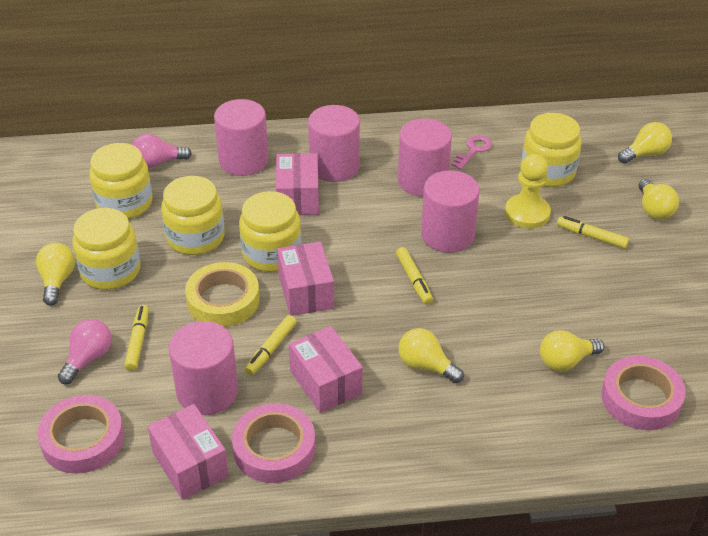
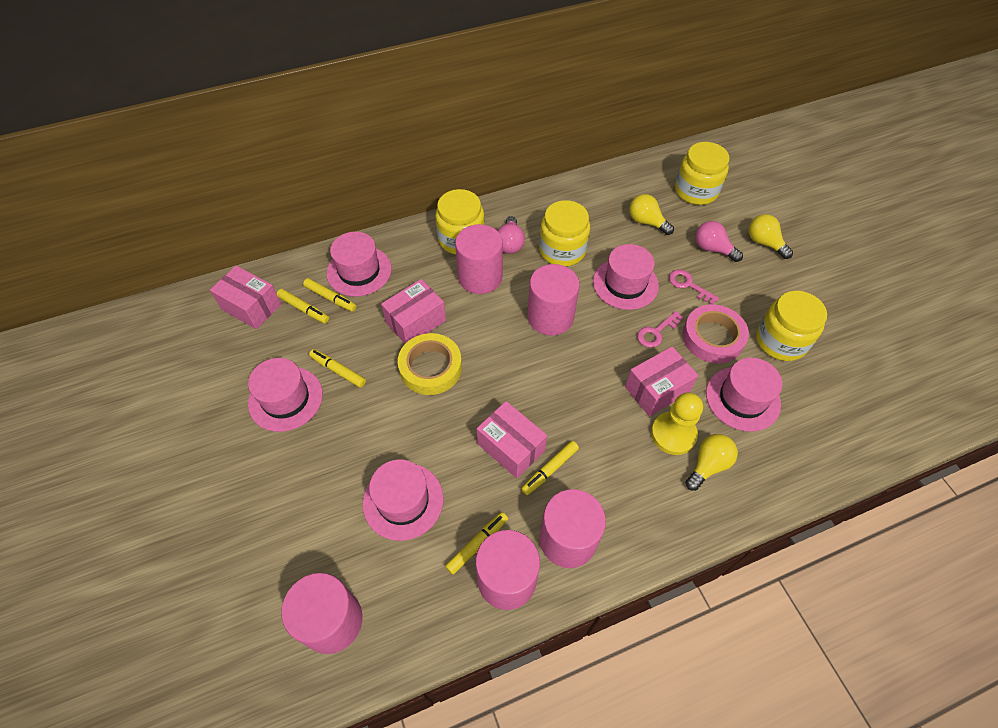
pink hat: 0 -> 5
pink key: 1 -> 2
pink tape: 3 -> 1
yellow jar: 5 -> 4
yellow light bulb: 5 -> 3
yellow marker: 4 -> 5

